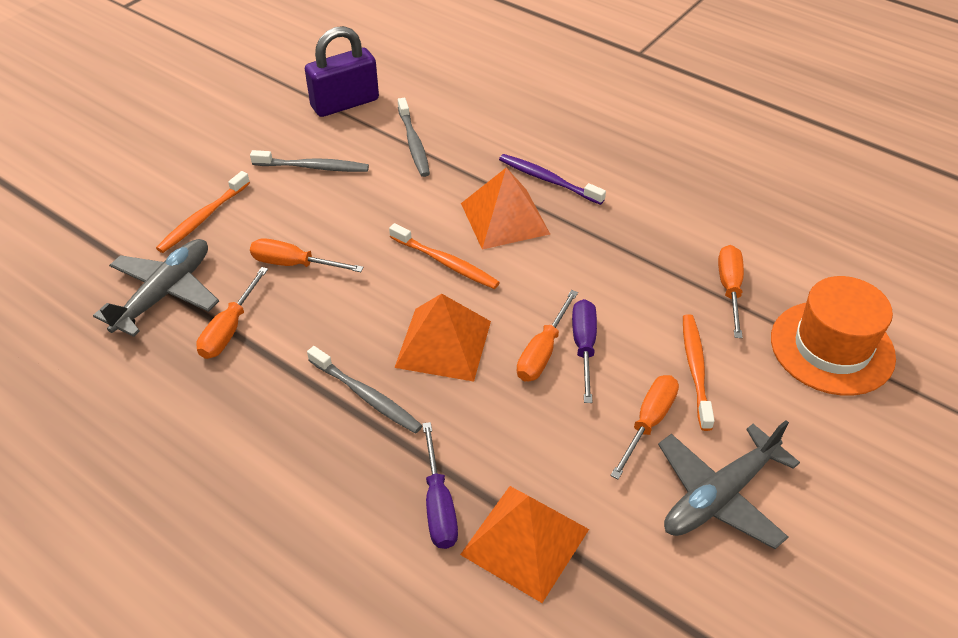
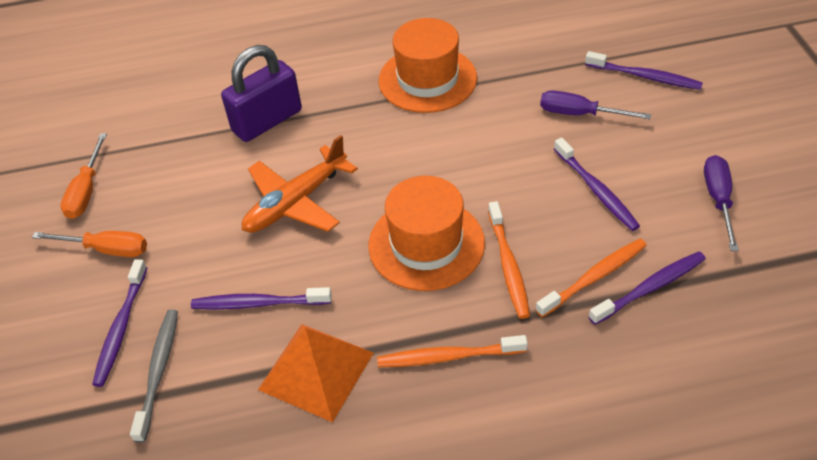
grey plane: 2 -> 0
grey toothbrush: 3 -> 1
orange hat: 1 -> 2
orange plane: 0 -> 1
orange pyramid: 3 -> 1
orange screwdriver: 5 -> 2
purple toothbrush: 1 -> 5

